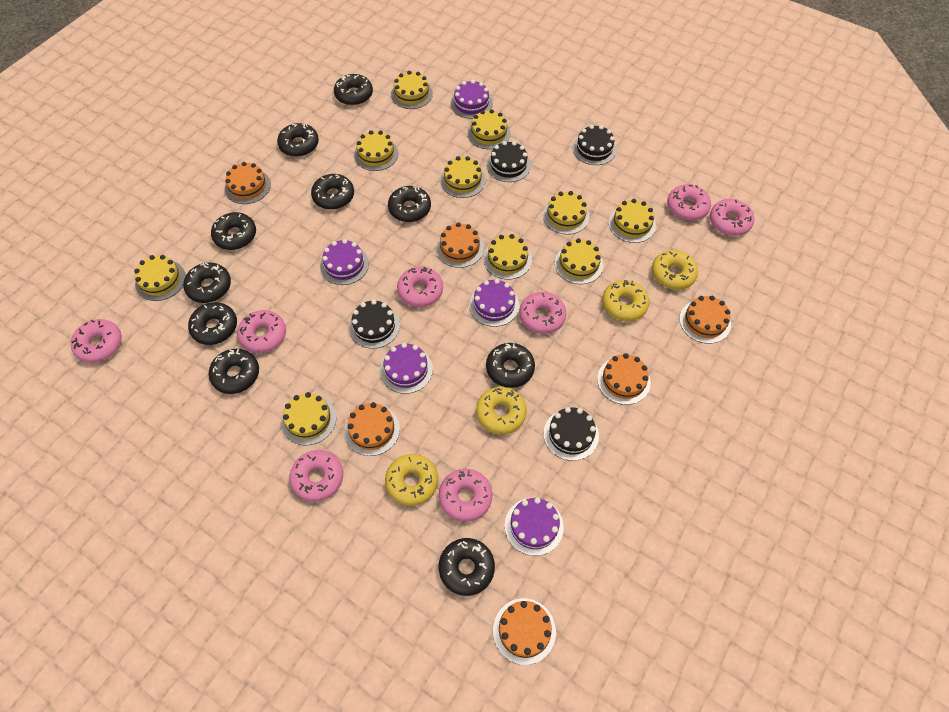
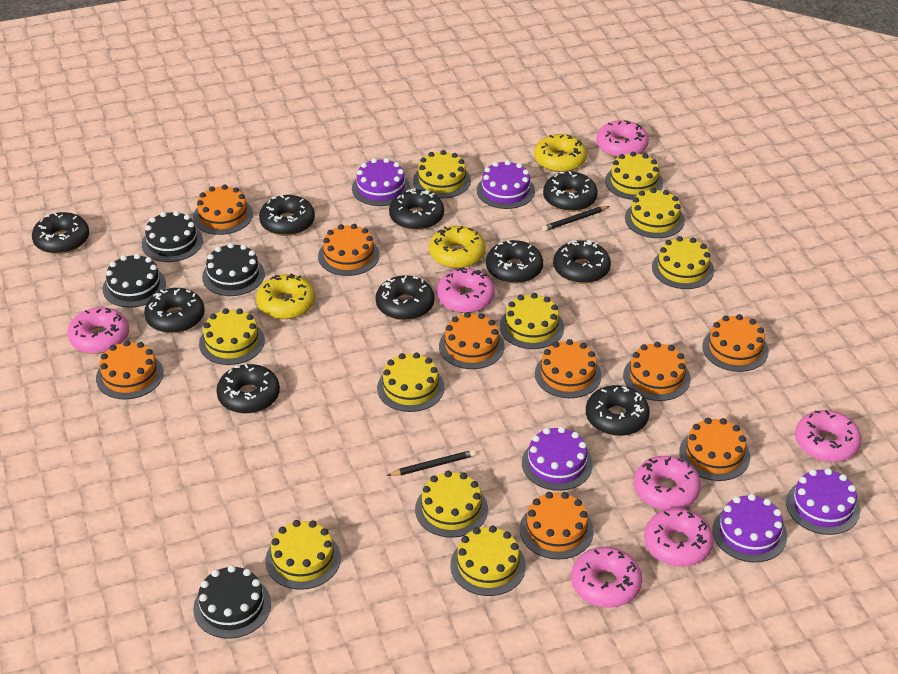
black pencil: 0 -> 2
orange cake: 6 -> 9
pink donut: 8 -> 7
yellow donut: 4 -> 3

